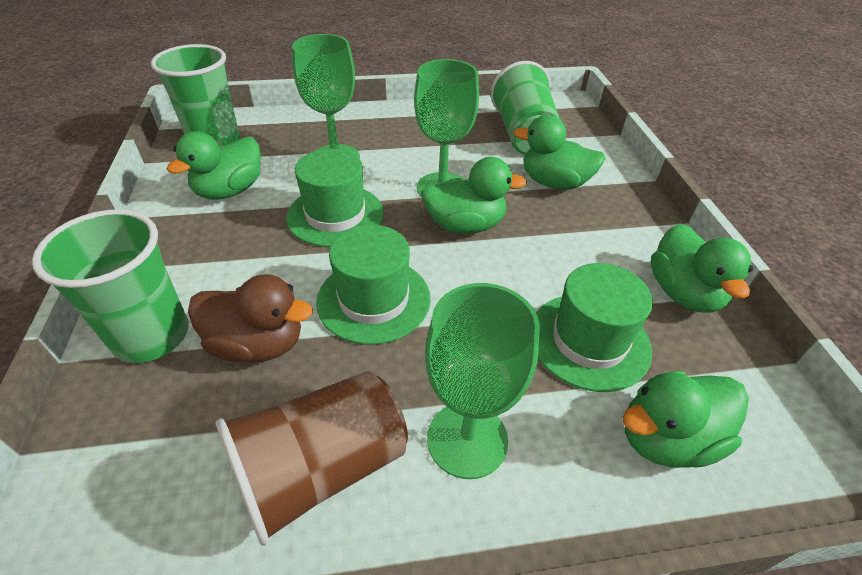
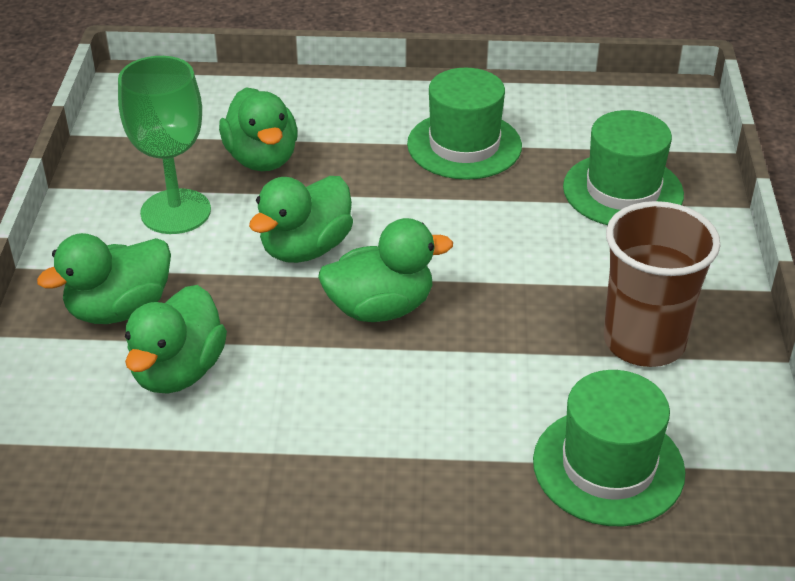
brown duck: 1 -> 0
green cup: 3 -> 0
green goblet: 3 -> 1

